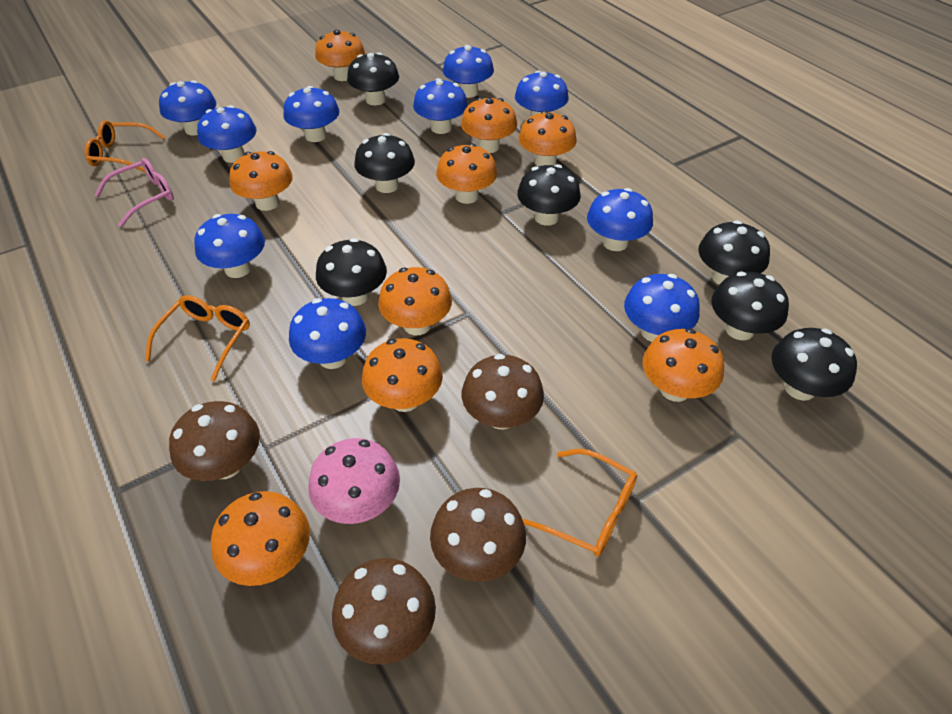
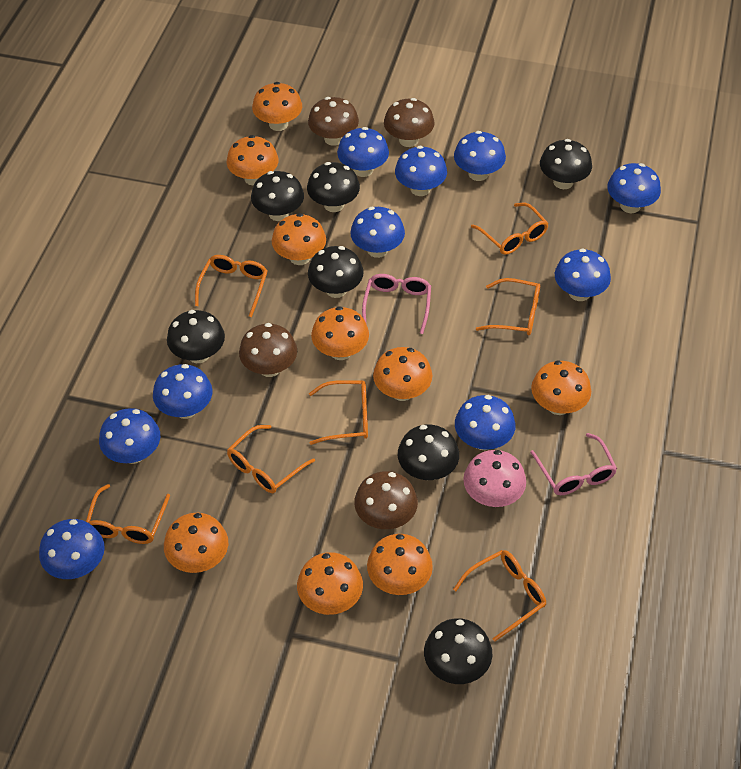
orange glasses: 3 -> 7
pink glasses: 1 -> 2

